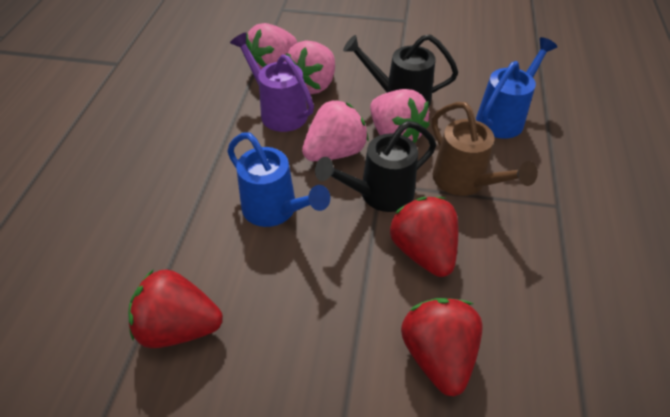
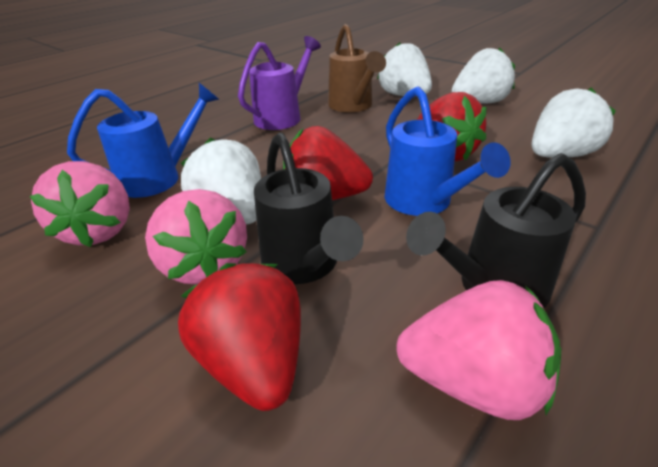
pink strawberry: 4 -> 3
white strawberry: 0 -> 4

